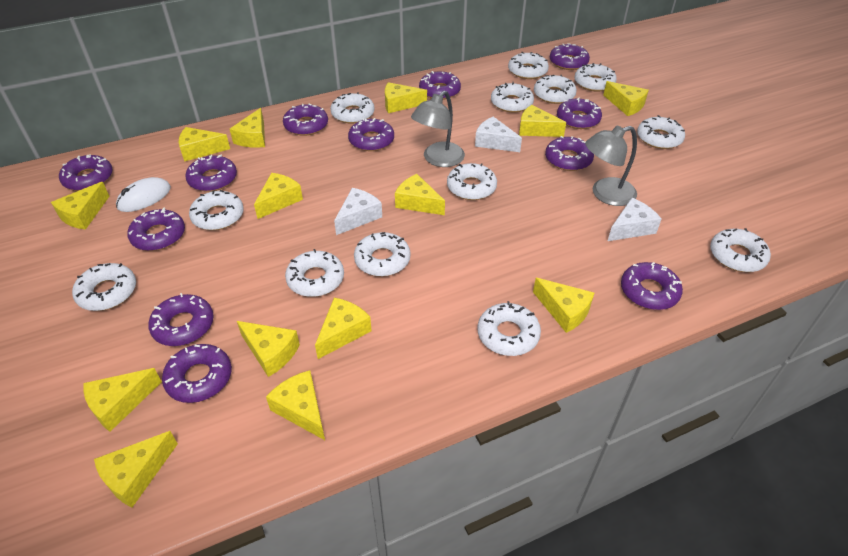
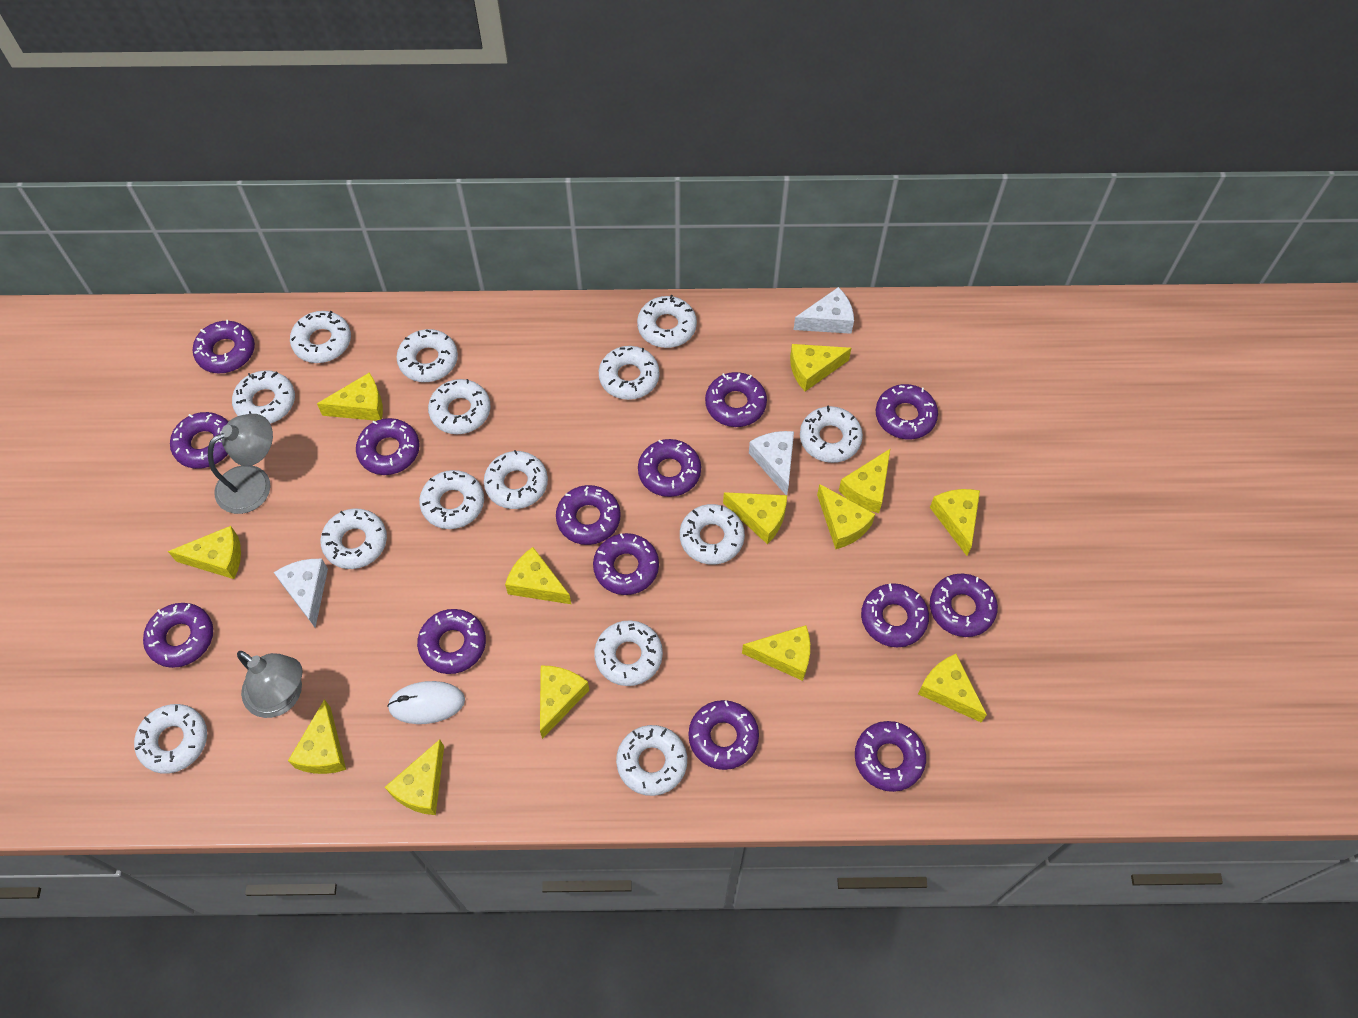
purple donut: 12 -> 14
white donut: 13 -> 14
yellow cheese: 14 -> 13

